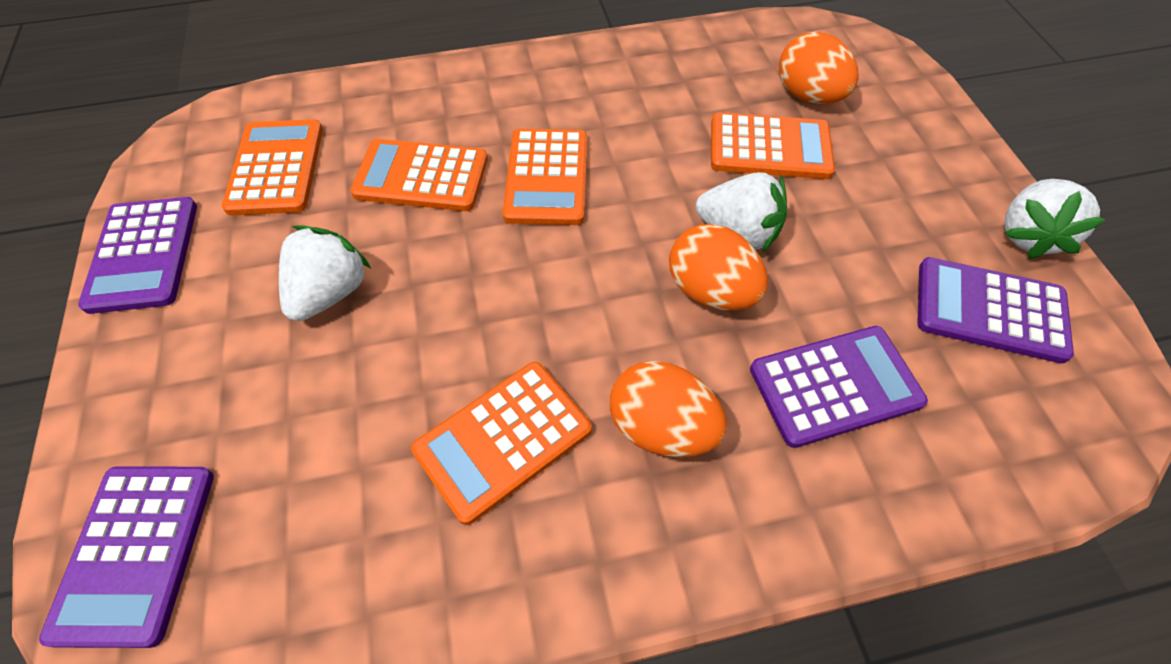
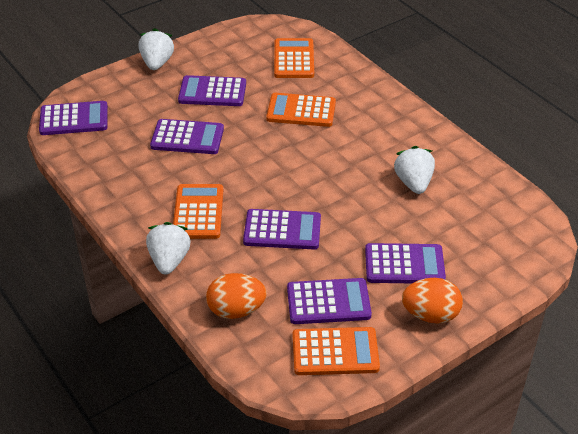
orange calculator: 5 -> 4
orange egg: 3 -> 2
purple calculator: 4 -> 6

